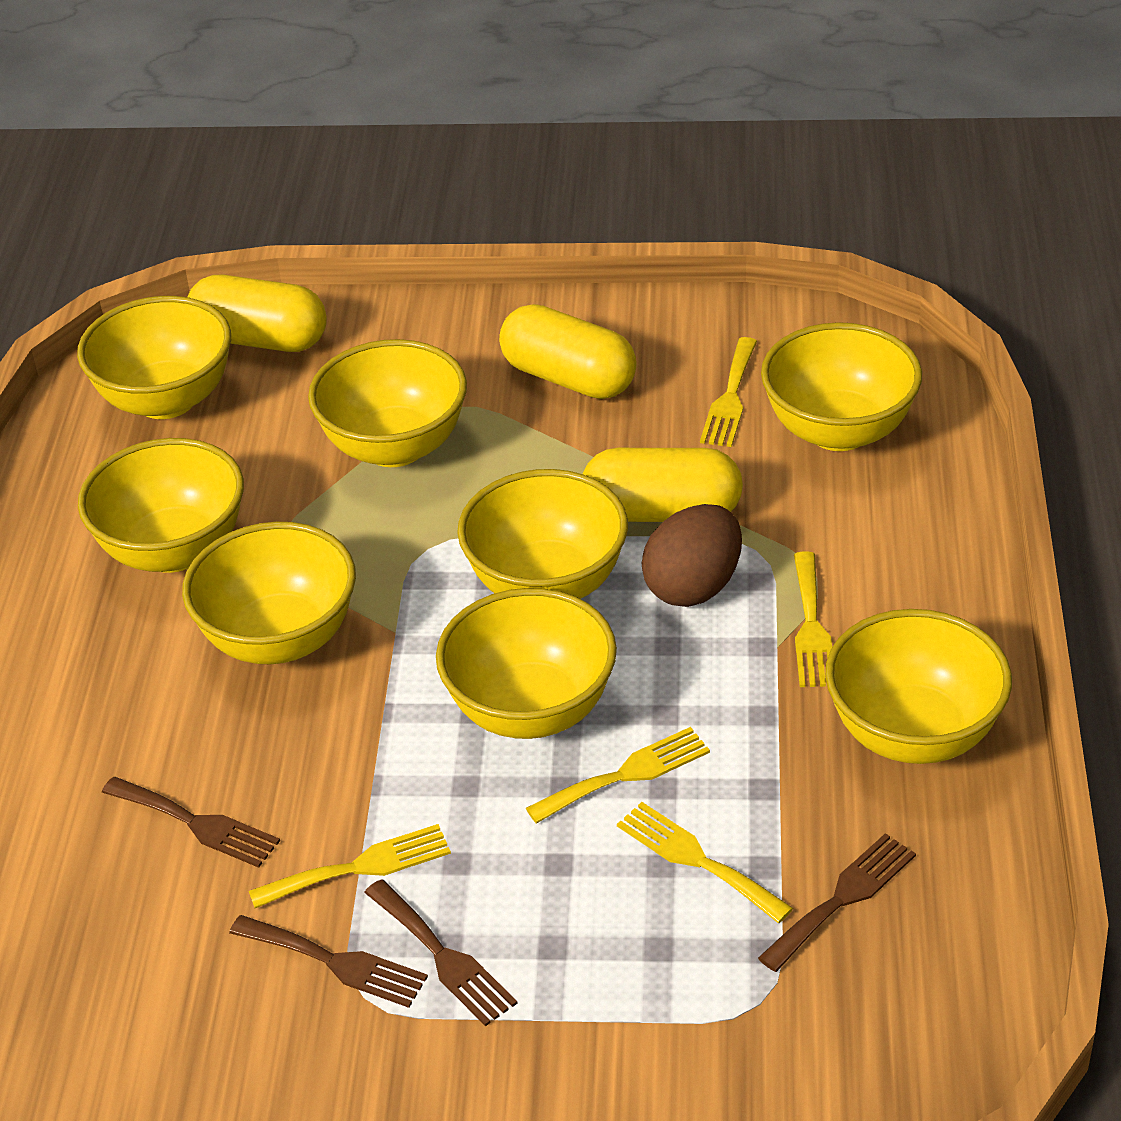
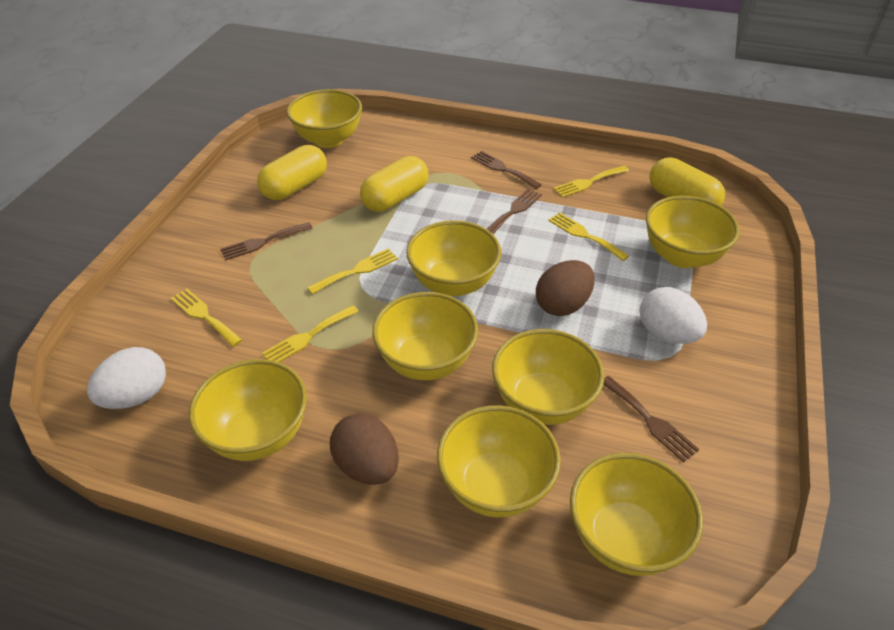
brown egg: 1 -> 2
white egg: 0 -> 2

